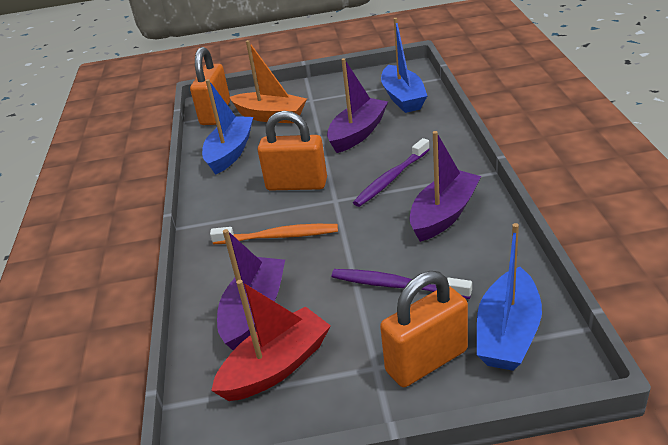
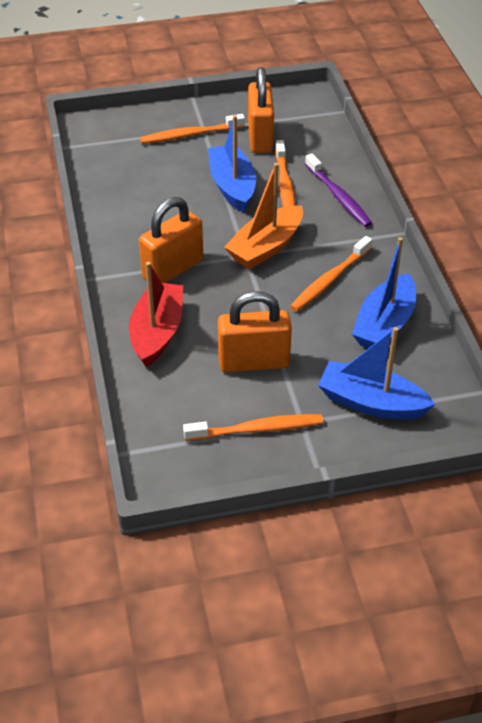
orange toothbrush: 1 -> 4
purple boat: 3 -> 0
purple toothbrush: 2 -> 1

